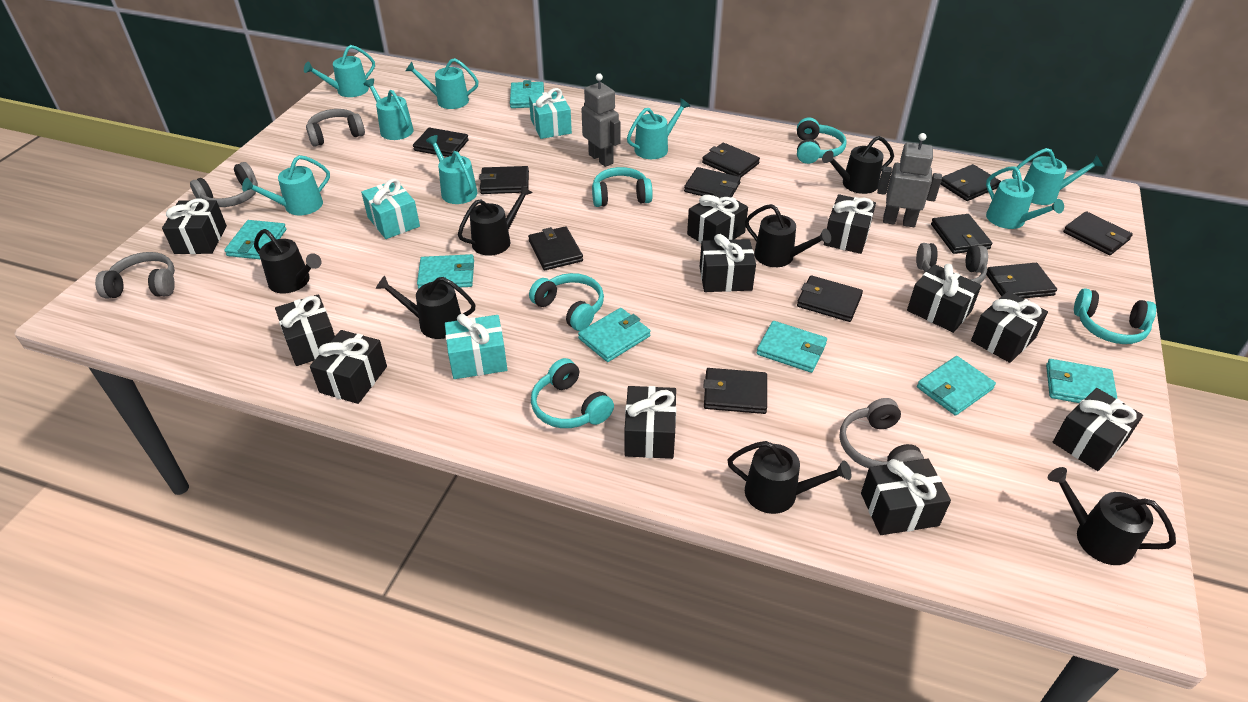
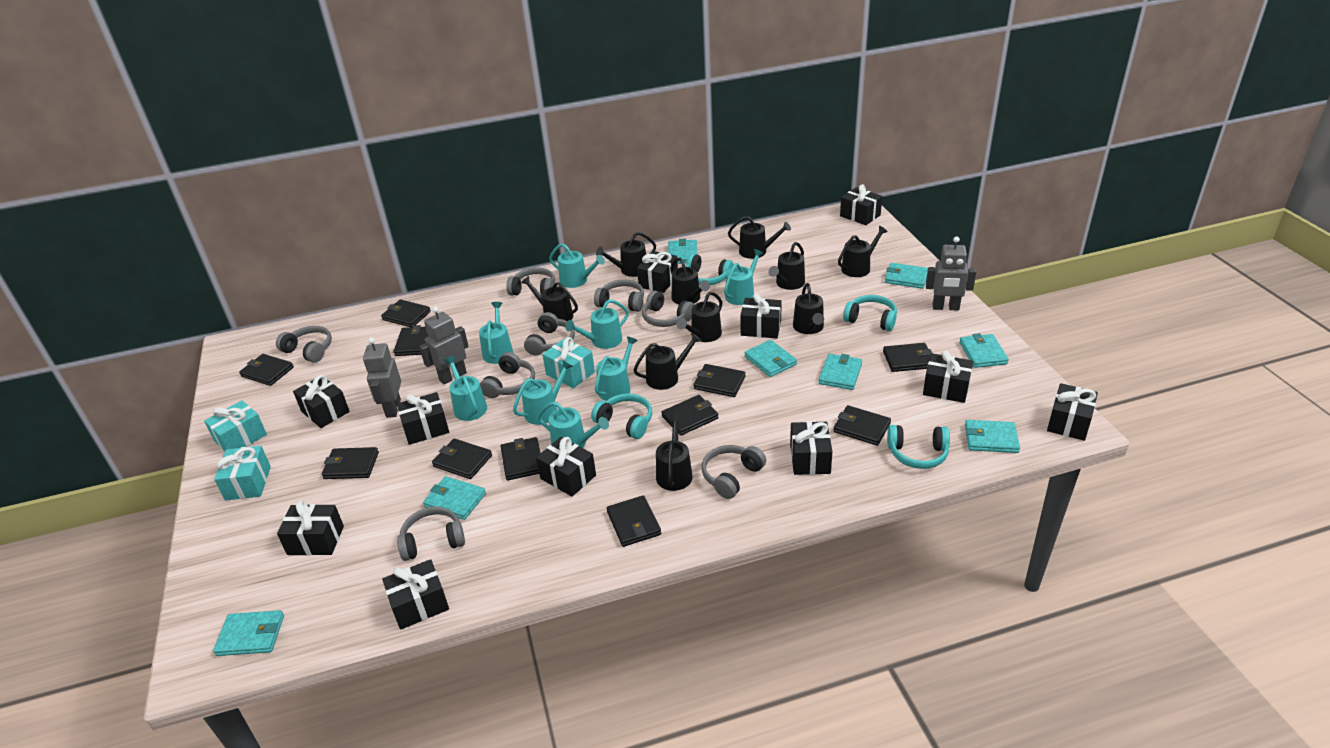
black watering can: 7 -> 10
grey headphones: 5 -> 8
grey robot: 2 -> 3
turquoise headphones: 5 -> 4
turquoise wallet: 7 -> 8

